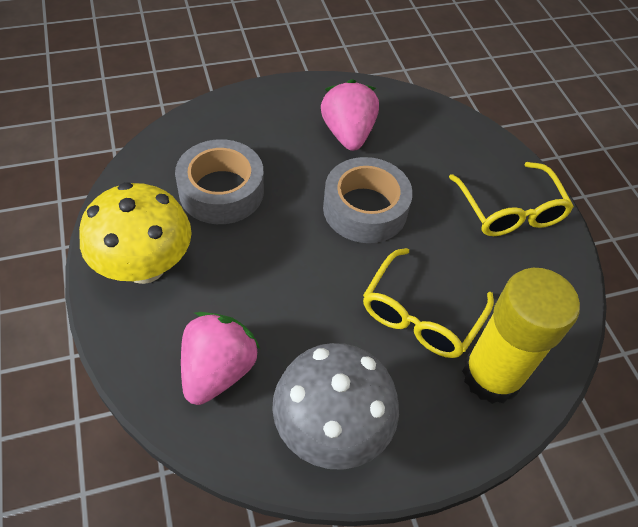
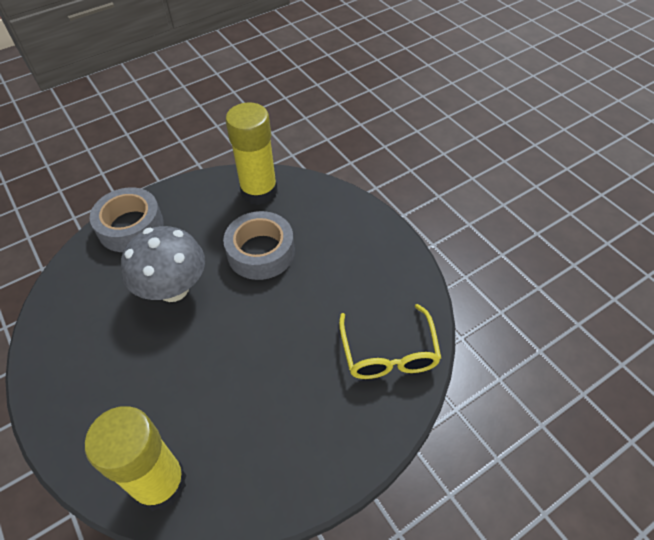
pink strawberry: 2 -> 0
yellow glasses: 2 -> 1
yellow glue stick: 1 -> 2
yellow mushroom: 1 -> 0

